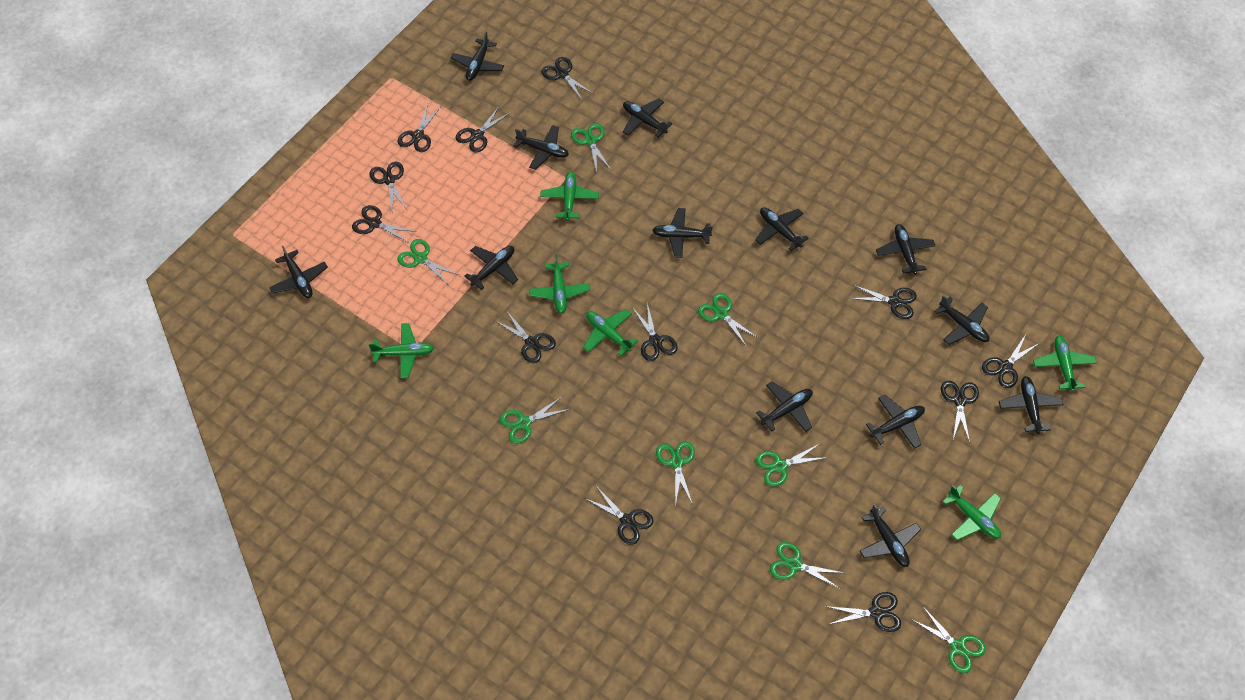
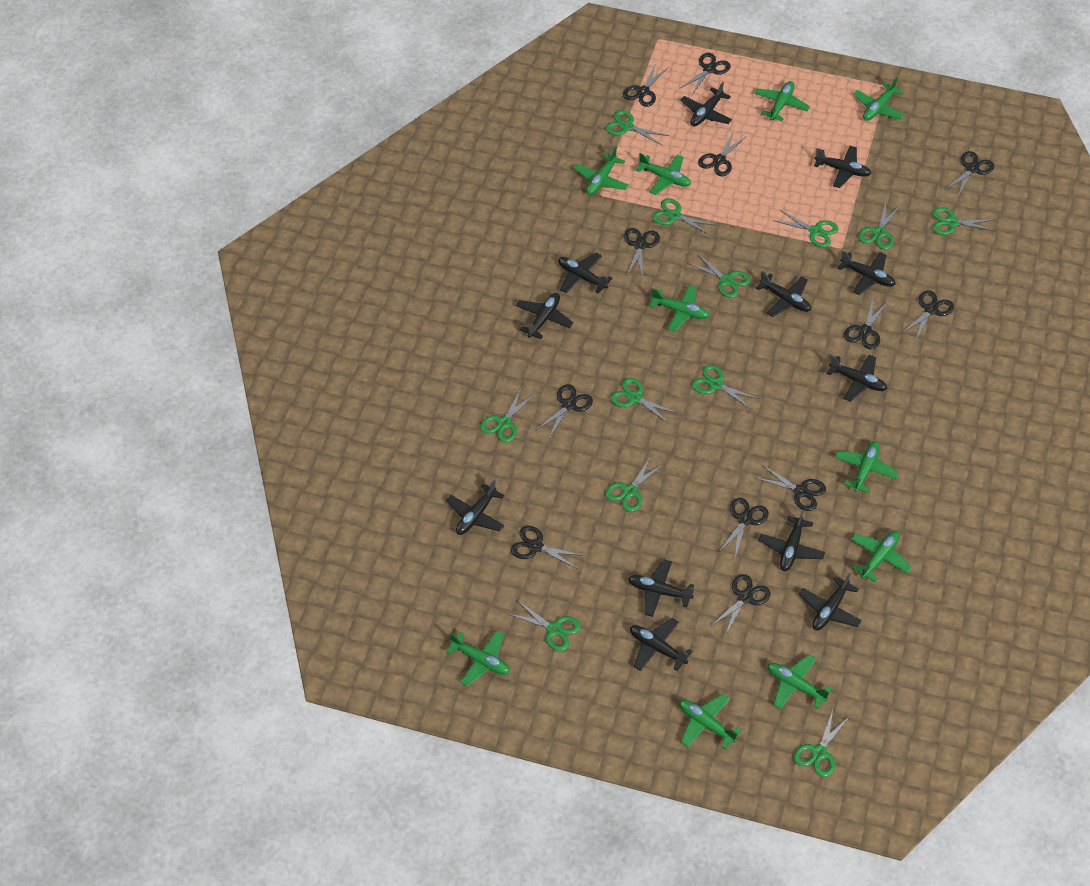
black plane: 13 -> 12
green plane: 6 -> 10
green scissors: 8 -> 12

